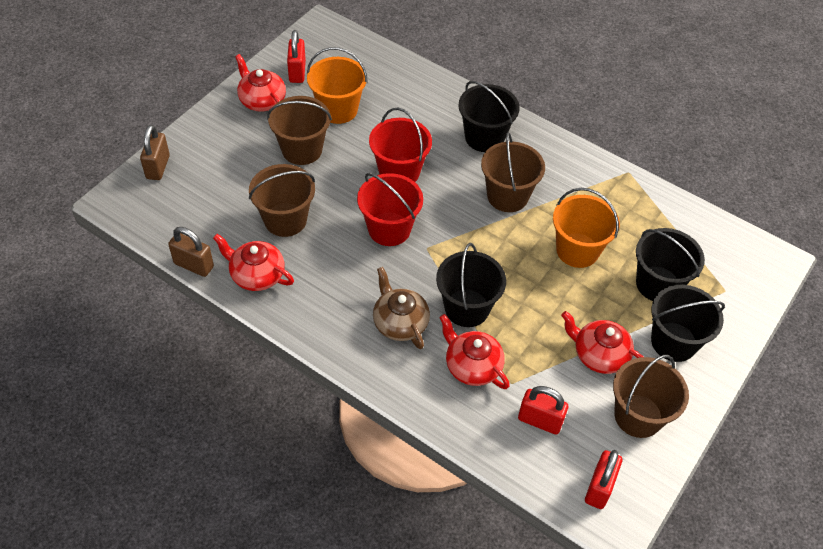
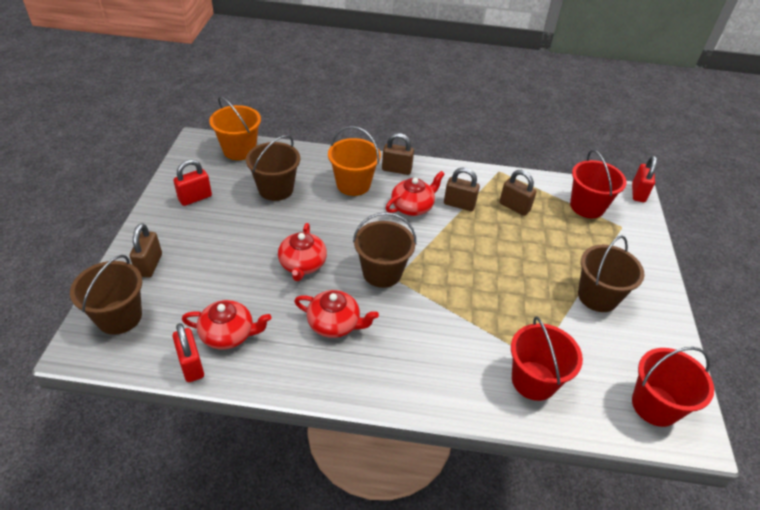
black bucket: 4 -> 0
brown padlock: 2 -> 4
brown teapot: 1 -> 0
red bucket: 2 -> 3

